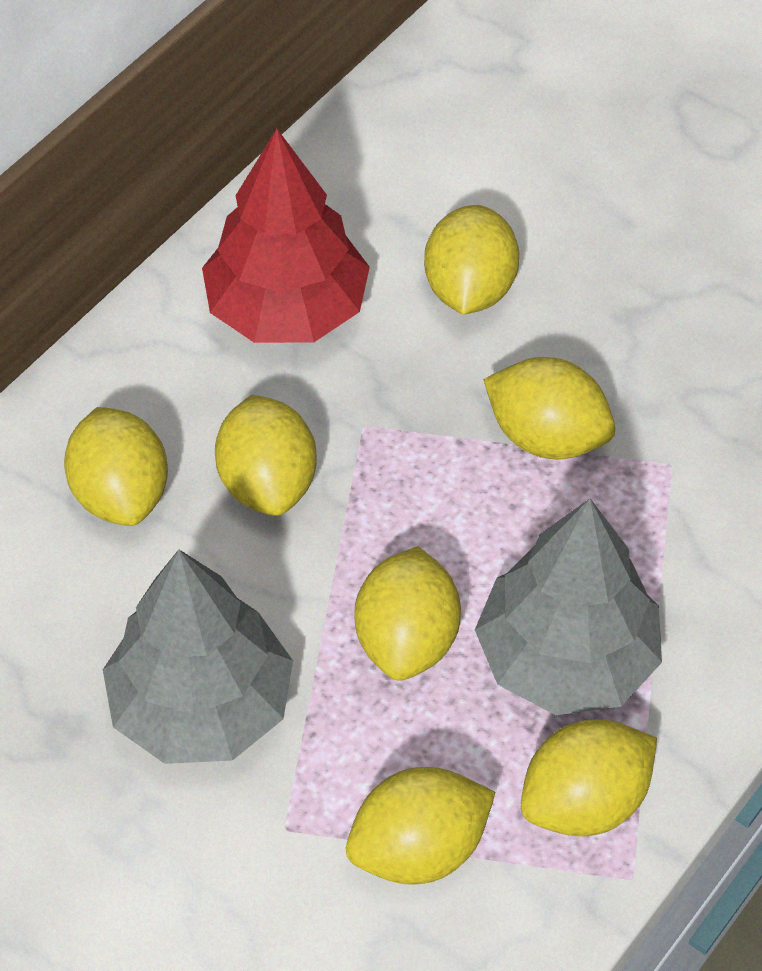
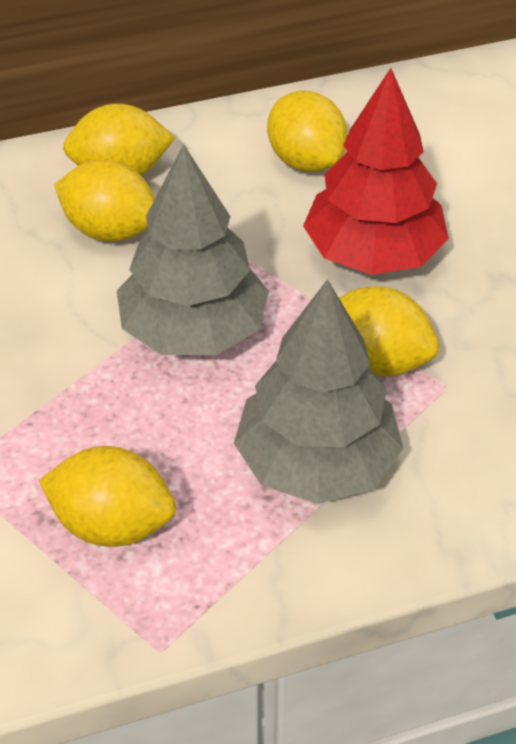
yellow lemon: 7 -> 5

